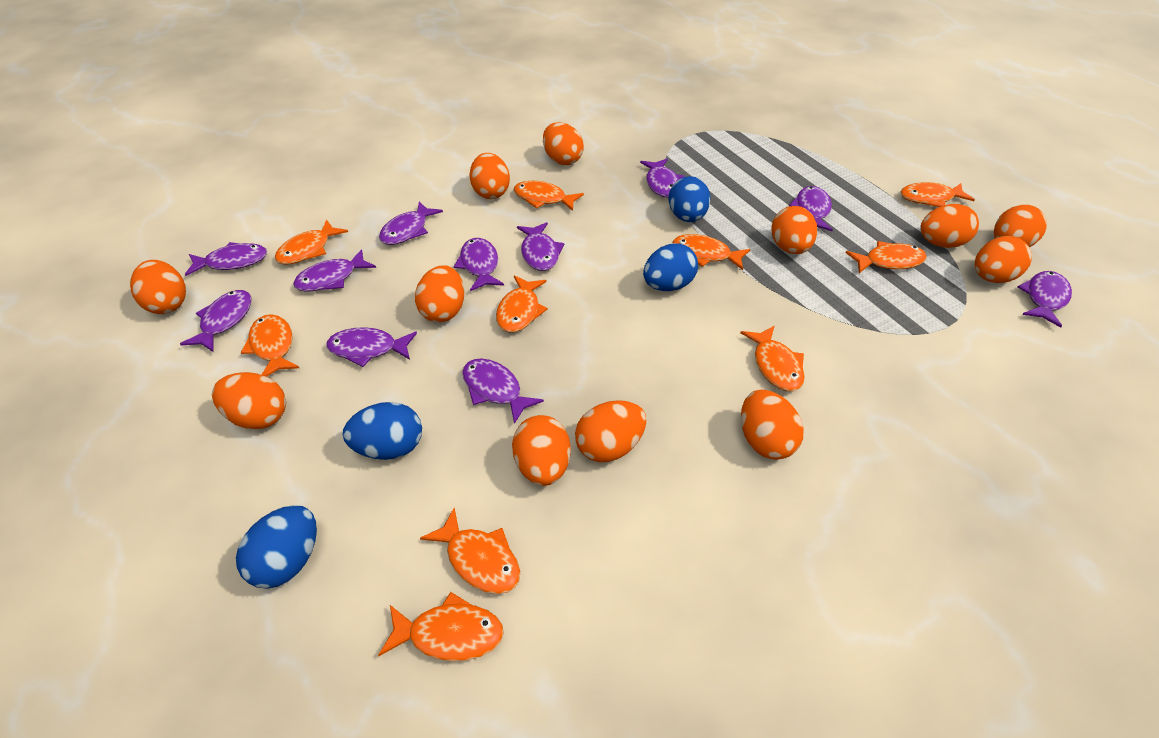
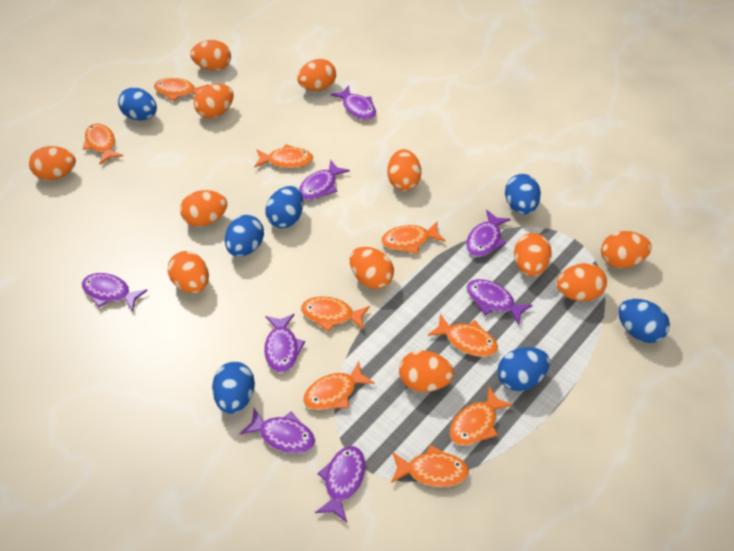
blue egg: 4 -> 7
orange fish: 10 -> 9
purple fish: 11 -> 8

